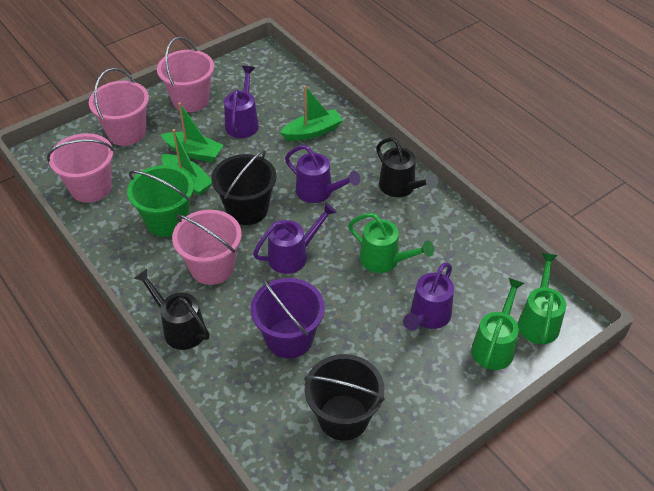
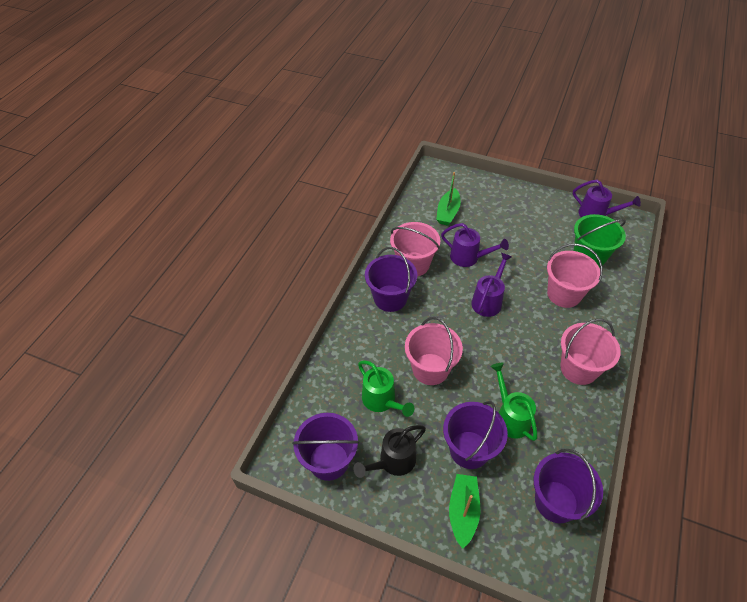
black bucket: 2 -> 0
black watering can: 2 -> 1
green boat: 3 -> 2
green watering can: 3 -> 2
purple bucket: 1 -> 4
purple watering can: 4 -> 3

